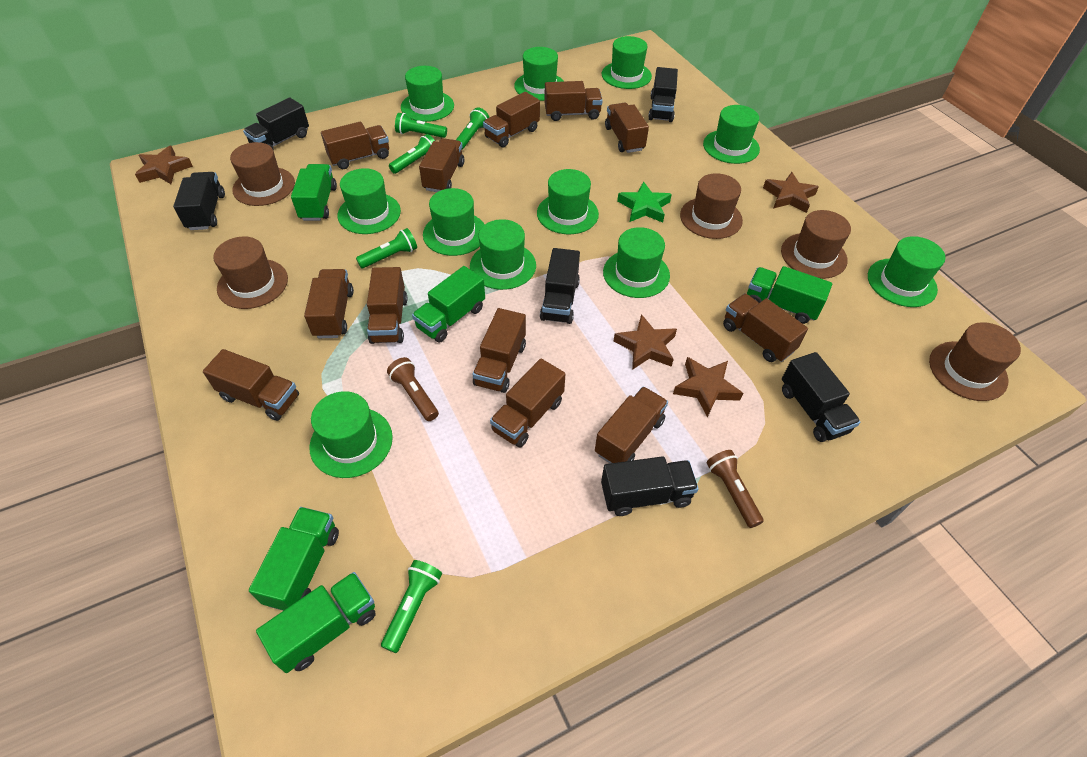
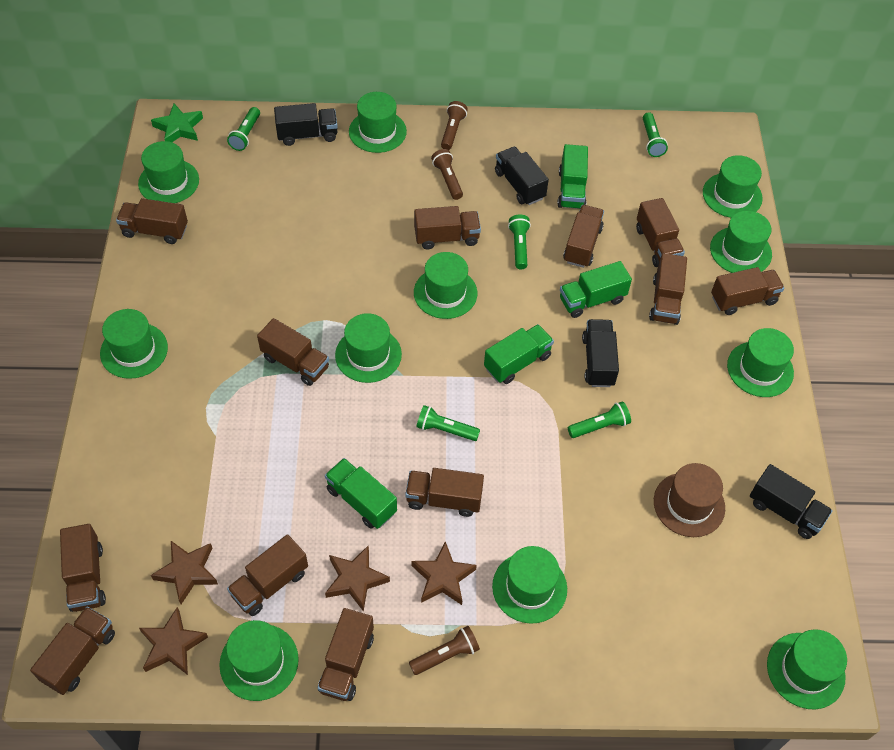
black truck: 6 -> 4
brown flashlight: 2 -> 3
brown hat: 5 -> 1
green truck: 5 -> 4

